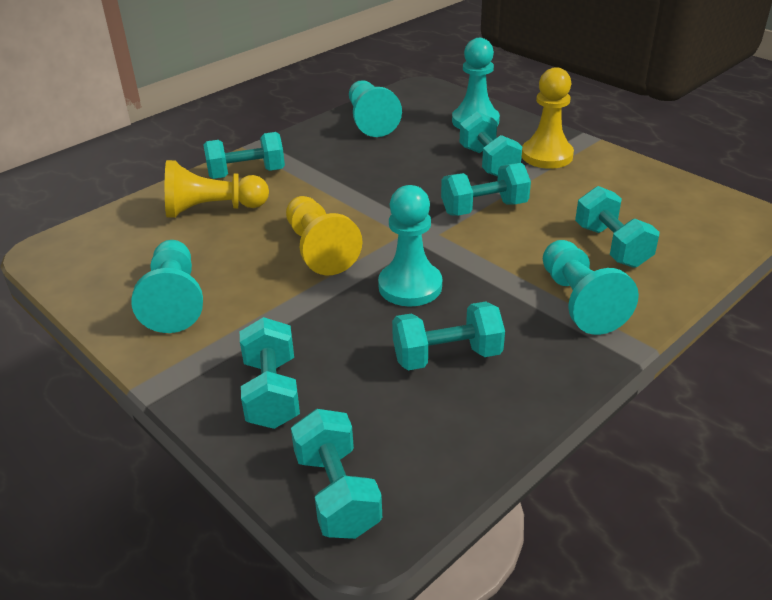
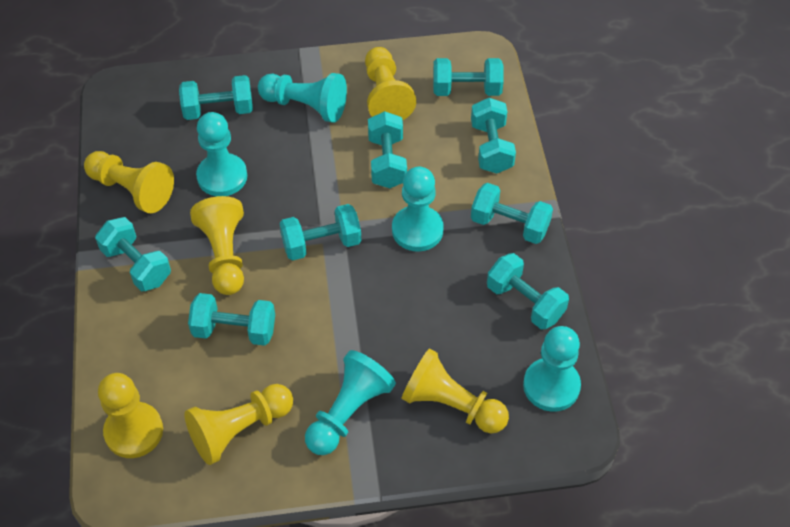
turquoise dumbbell: 7 -> 9
yellow pawn: 3 -> 6

